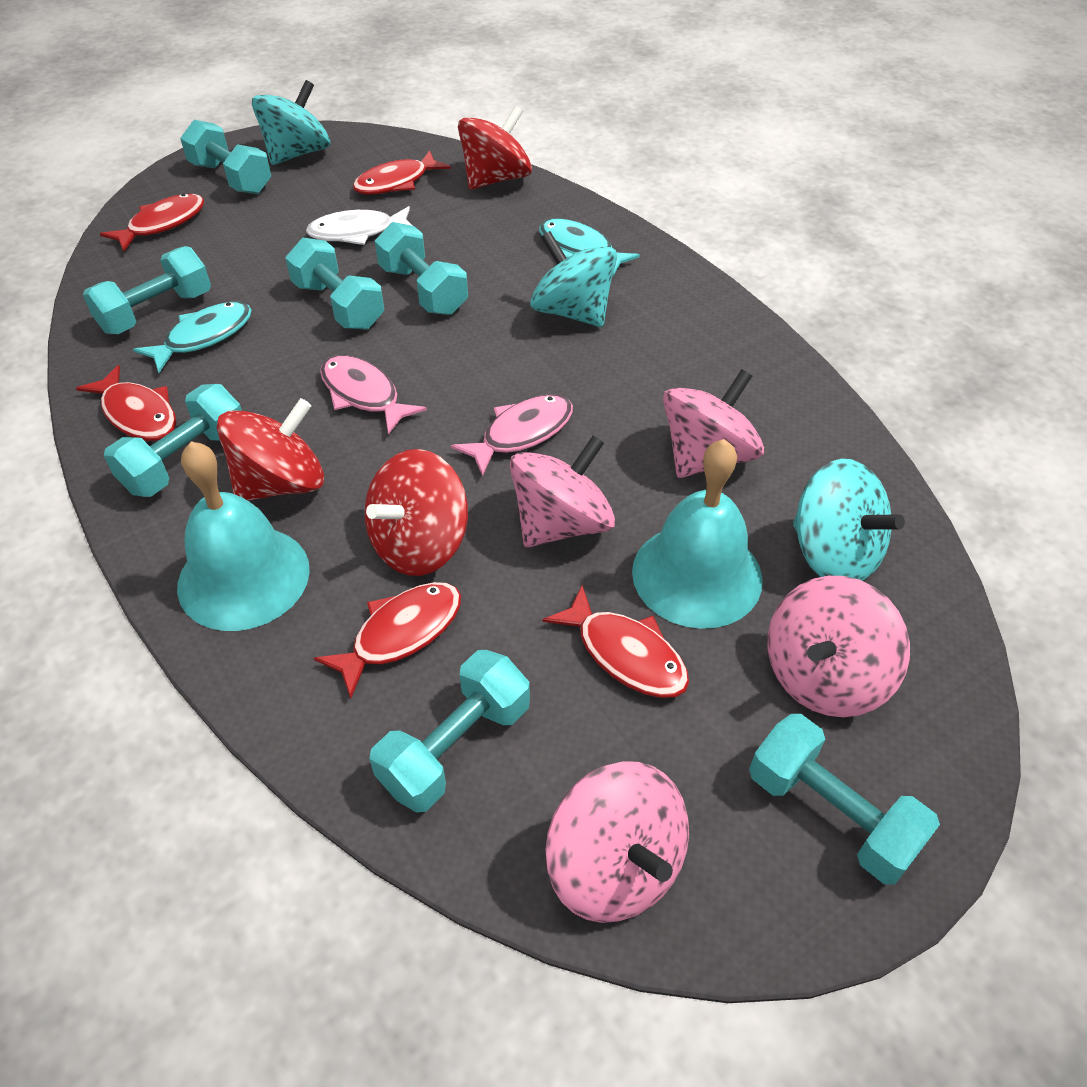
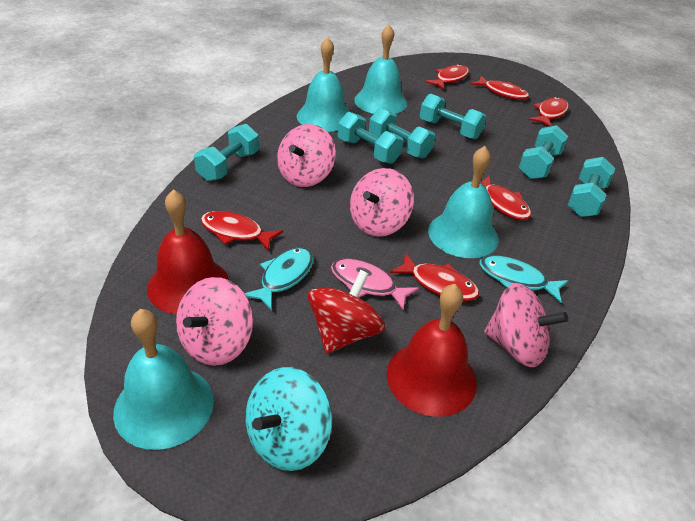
pink fish: 2 -> 1
red bell: 0 -> 2
red fish: 5 -> 6
red spinning top: 3 -> 1
turquoise bell: 2 -> 4
turquoise dumbbell: 7 -> 6
turquoise spinning top: 3 -> 1
white fish: 1 -> 0

